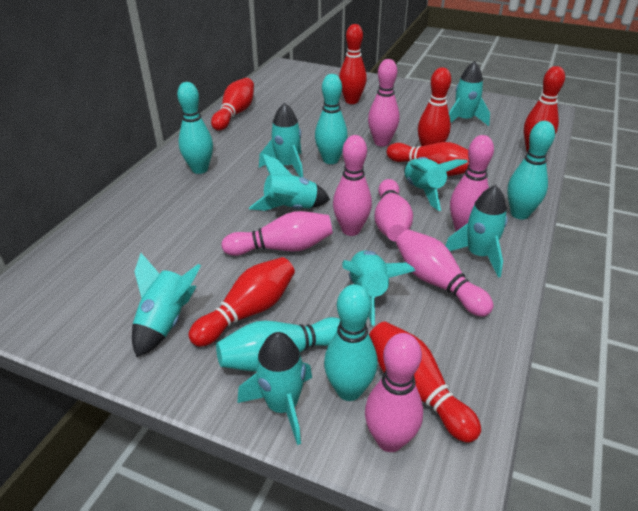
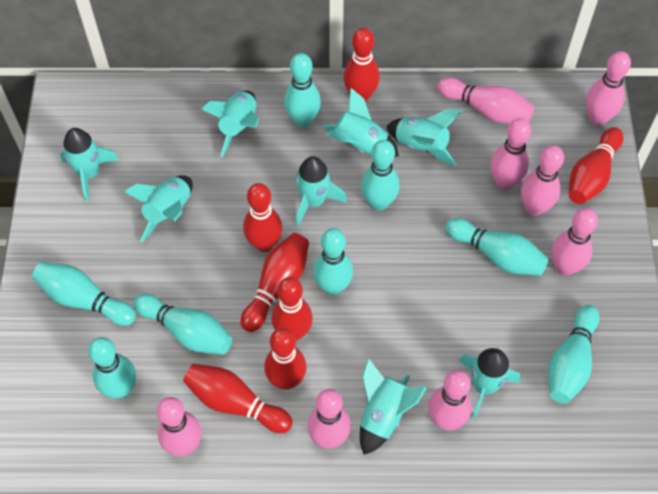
pink bowling pin: 7 -> 8
turquoise bowling pin: 5 -> 8

